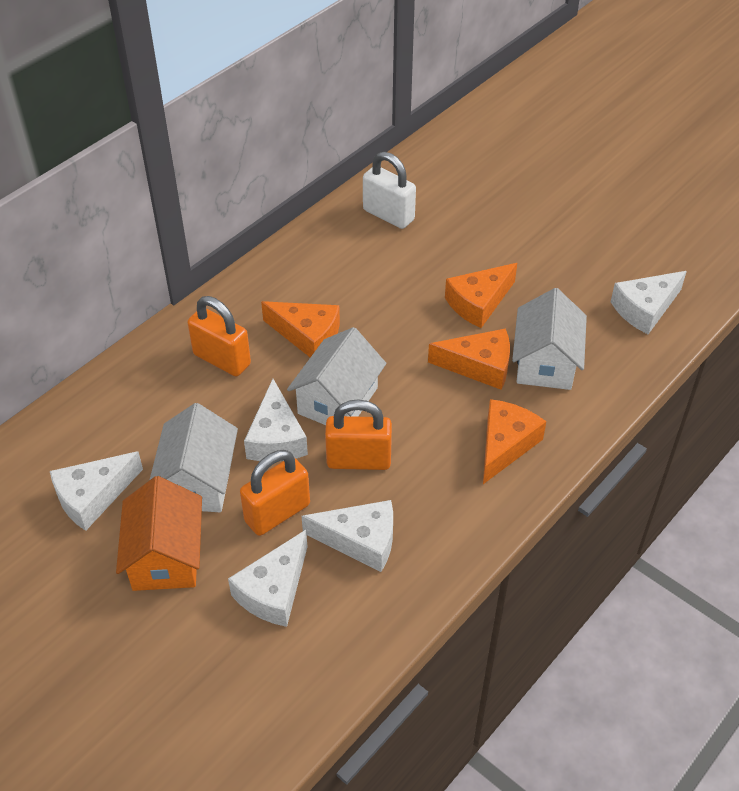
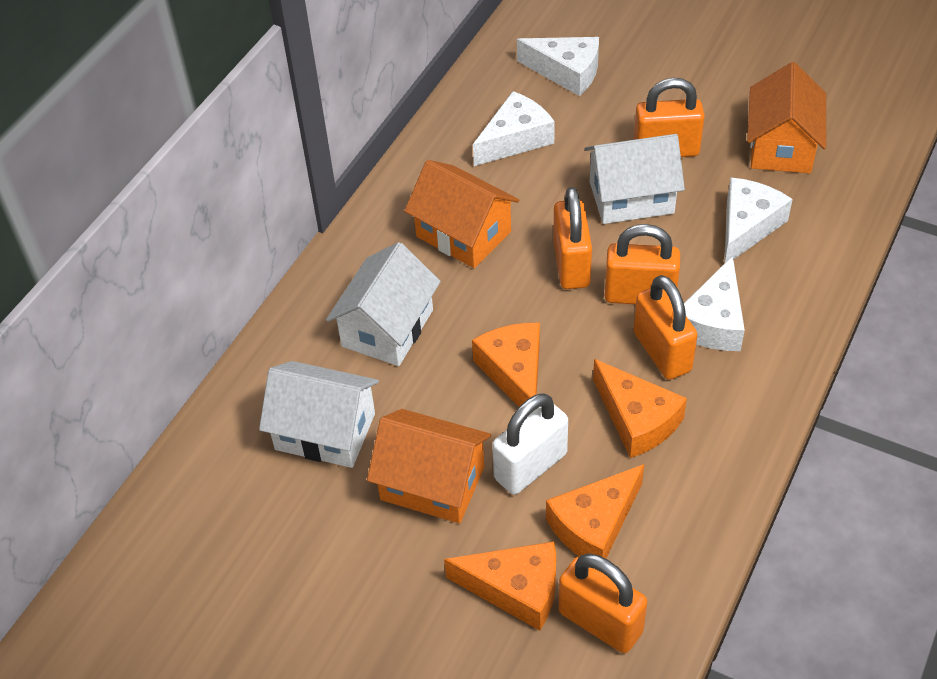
orange house: 1 -> 3
orange padlock: 3 -> 5
white cheese: 5 -> 4

